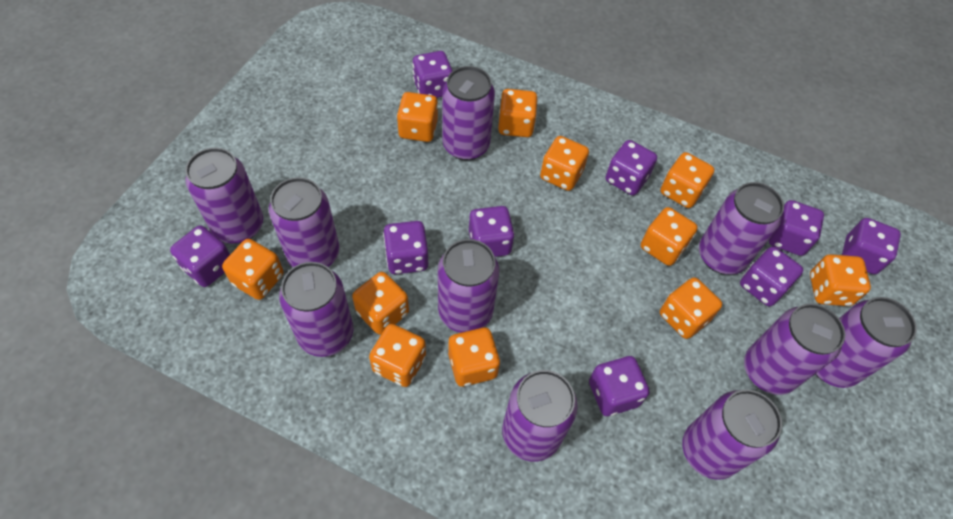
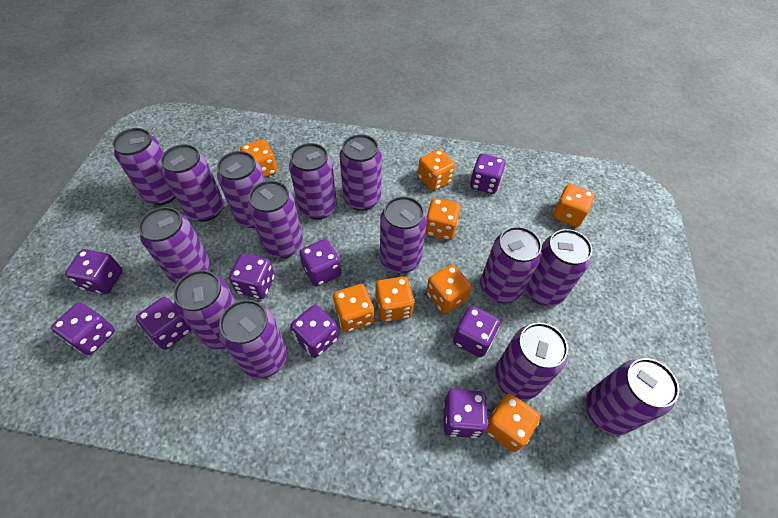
orange dice: 11 -> 8
purple can: 10 -> 14

